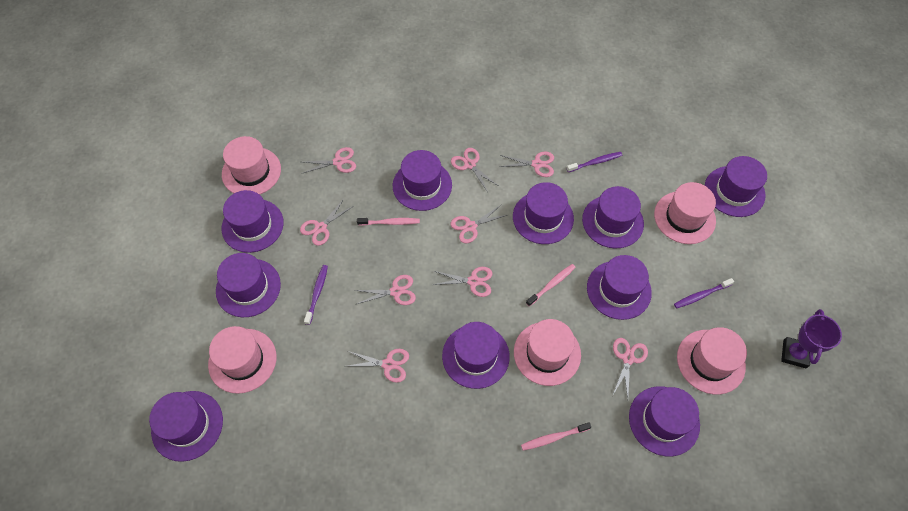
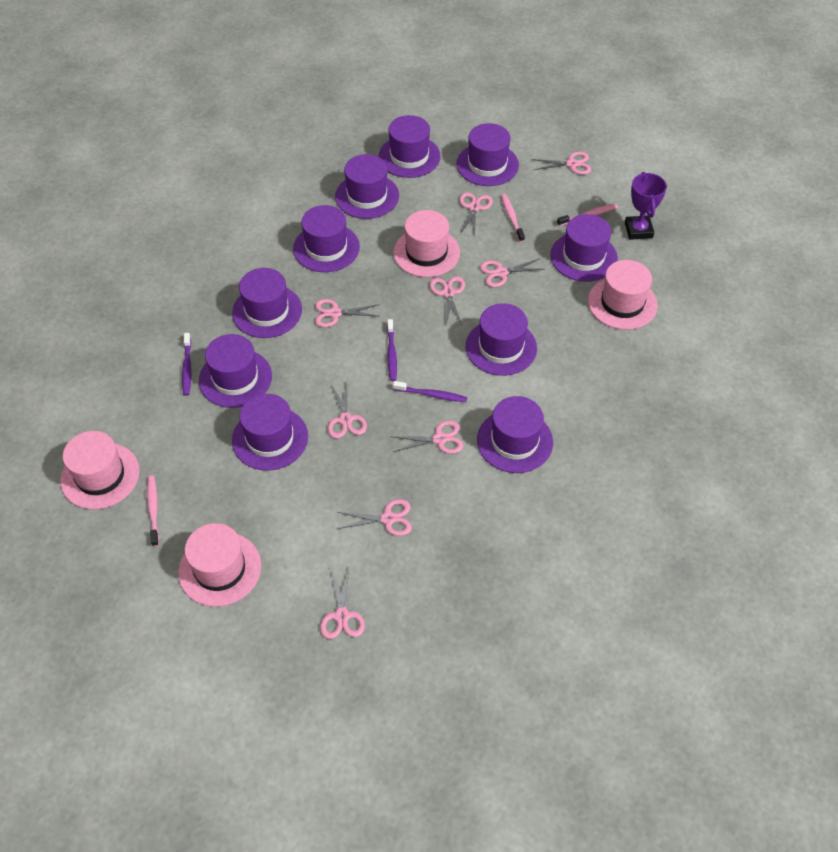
pink hat: 5 -> 4

